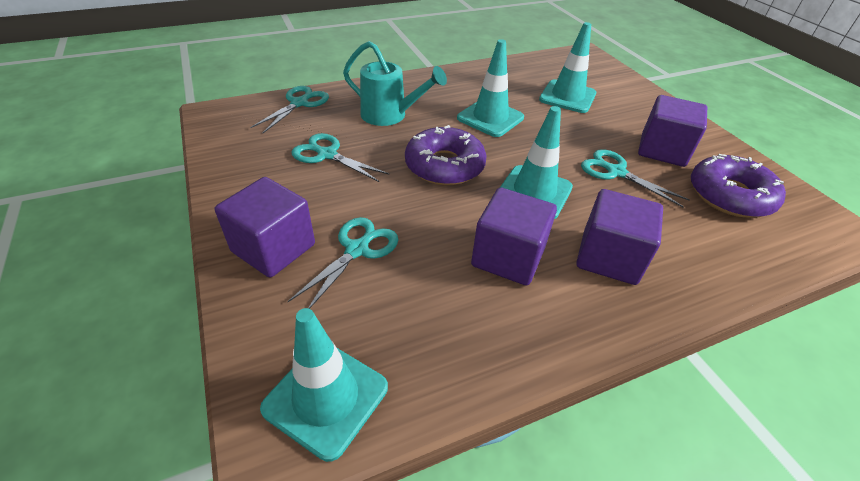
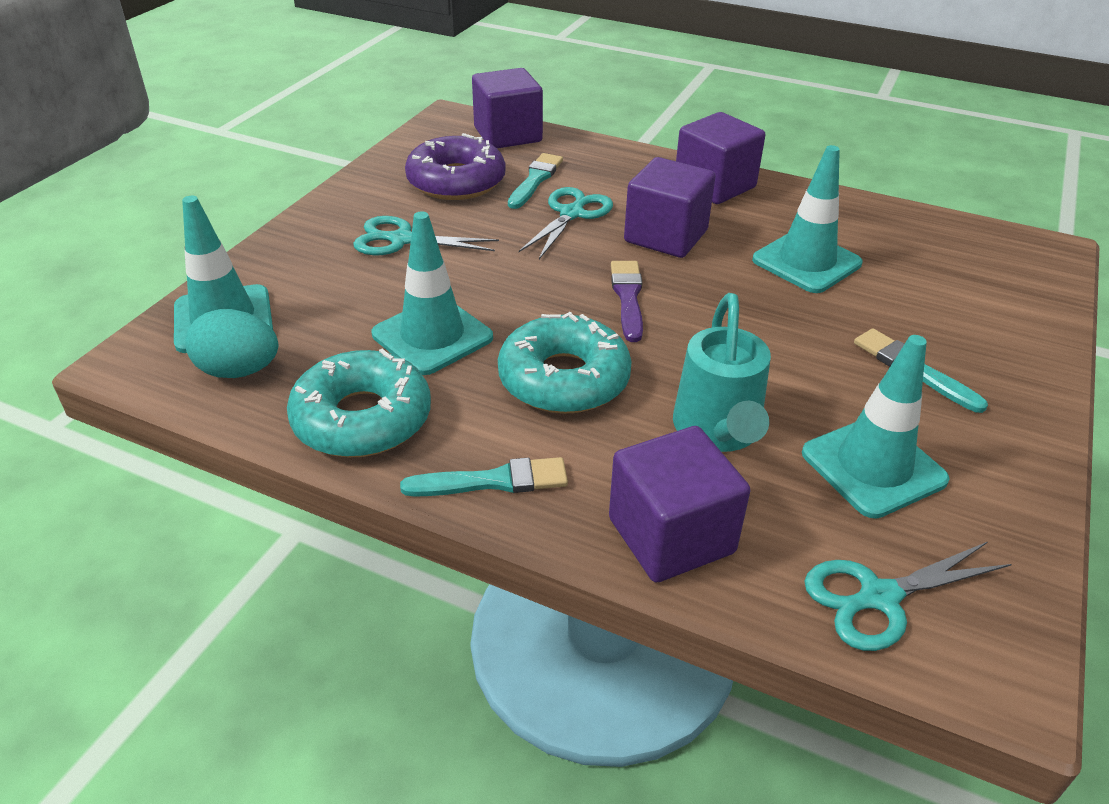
purple brush: 0 -> 1
purple donut: 2 -> 1
turquoise brush: 0 -> 3
turquoise donut: 0 -> 2
turquoise egg: 0 -> 1
turquoise scissors: 4 -> 3

